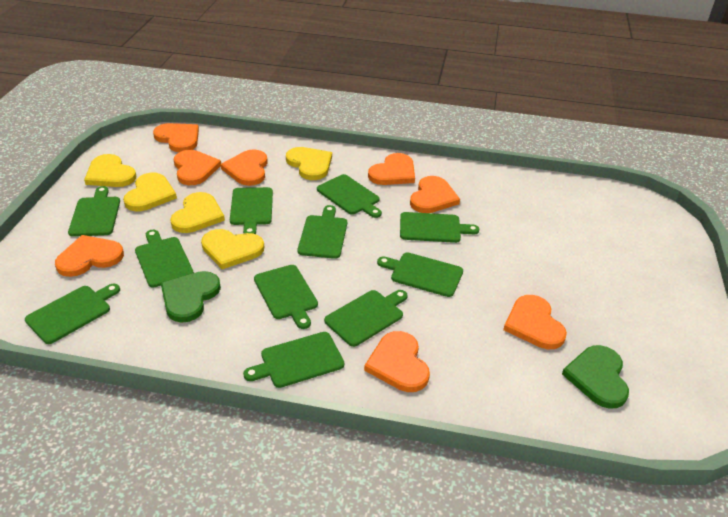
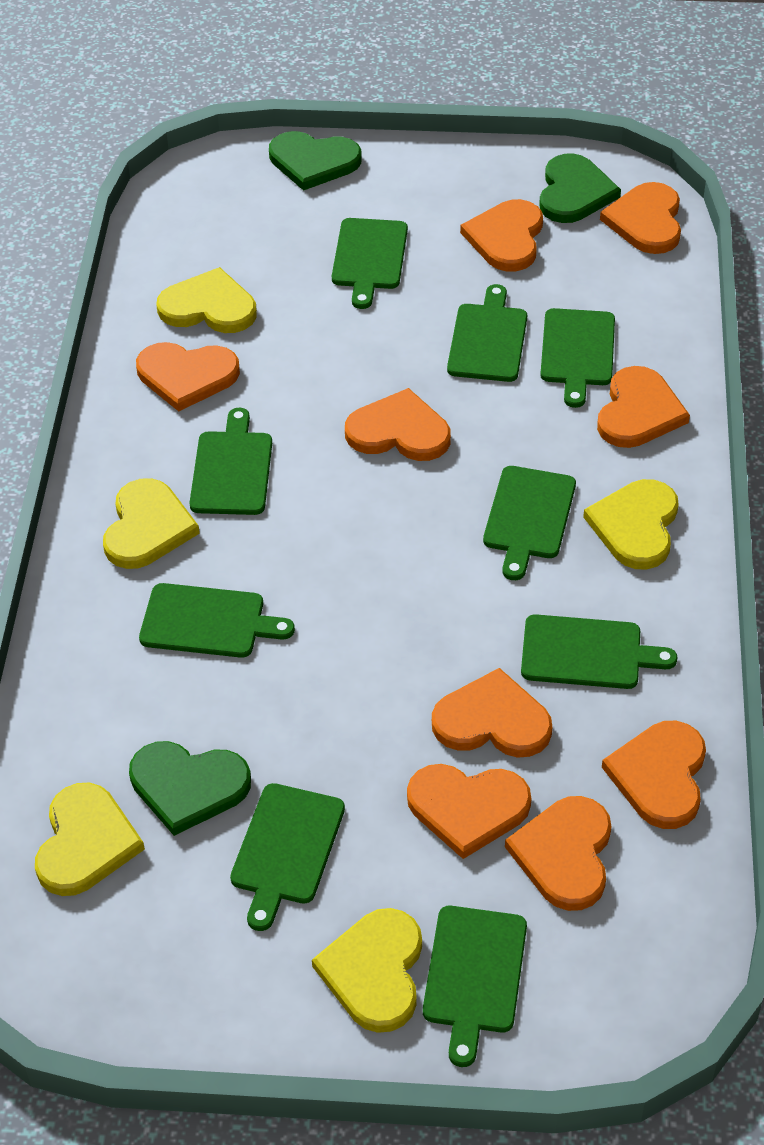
green cutting board: 11 -> 9
green heart: 2 -> 3
orange heart: 8 -> 9

